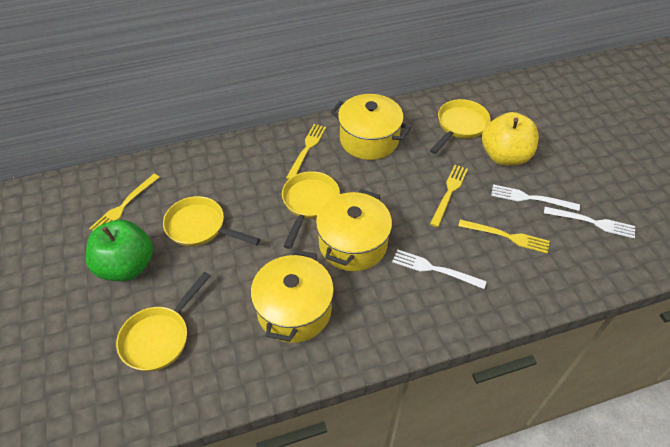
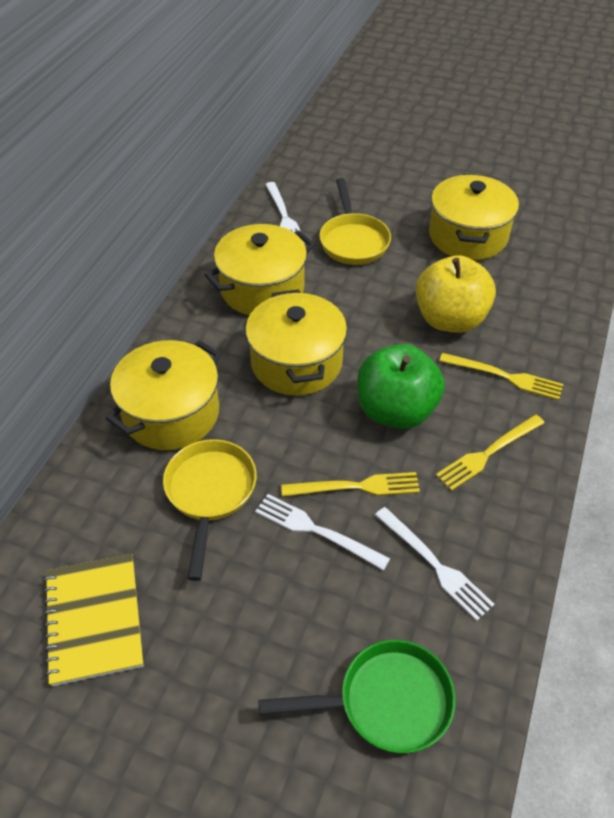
green pan: 0 -> 1
yellow fork: 4 -> 3
yellow notebook: 0 -> 1
yellow pan: 4 -> 2
yellow pot: 3 -> 4

